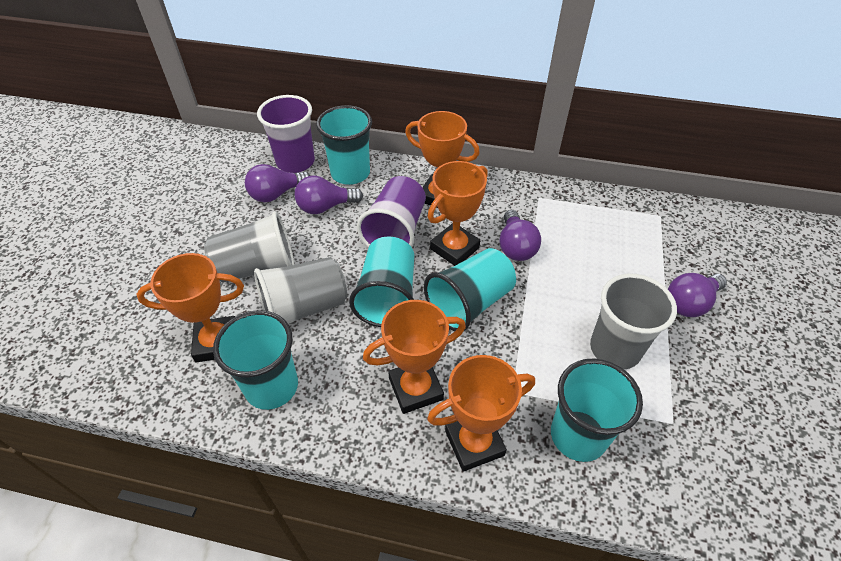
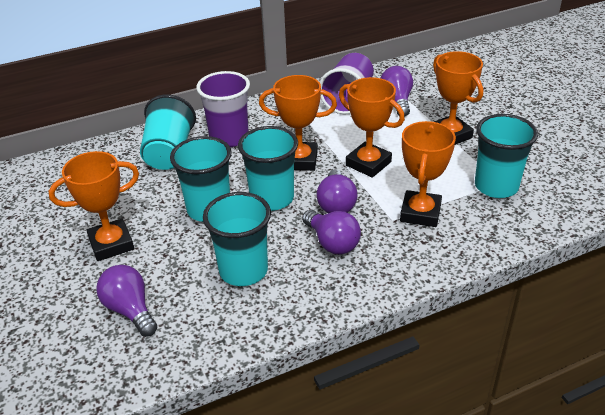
grey cup: 3 -> 0

